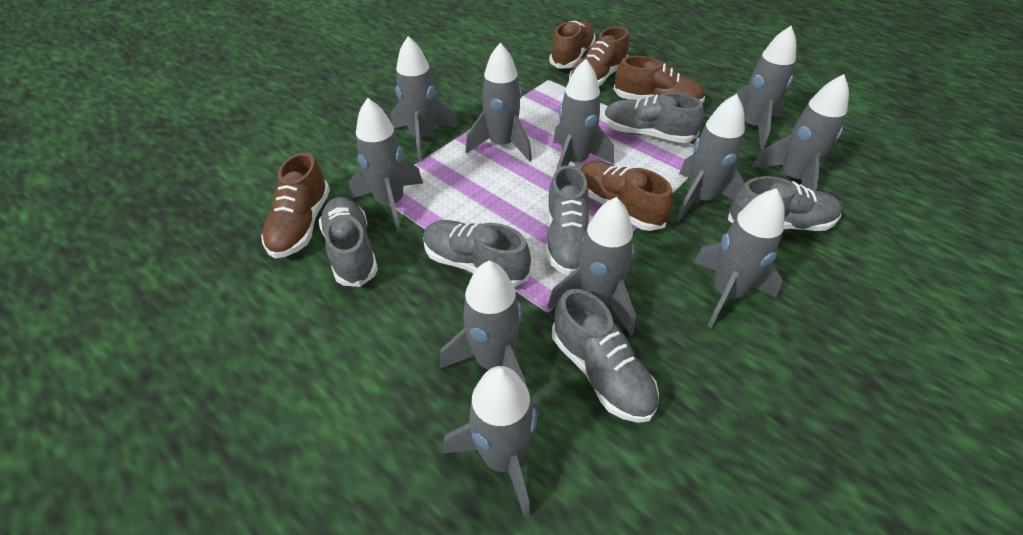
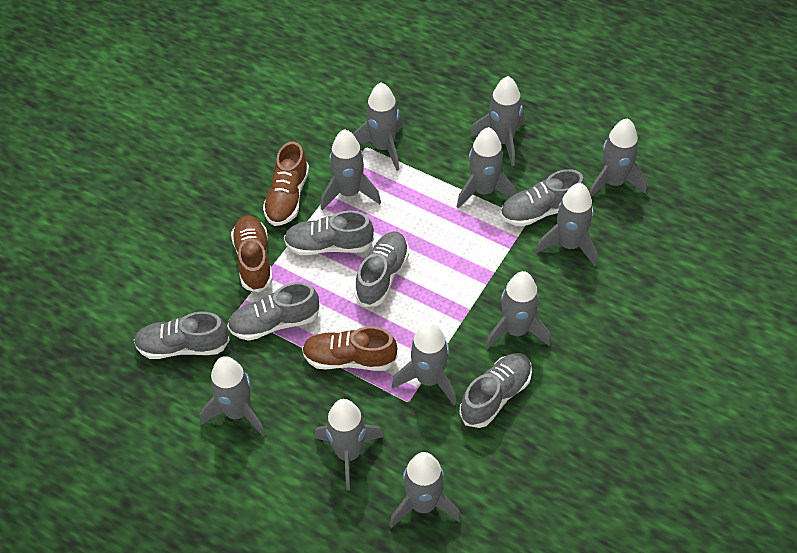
brown shoe: 5 -> 3

